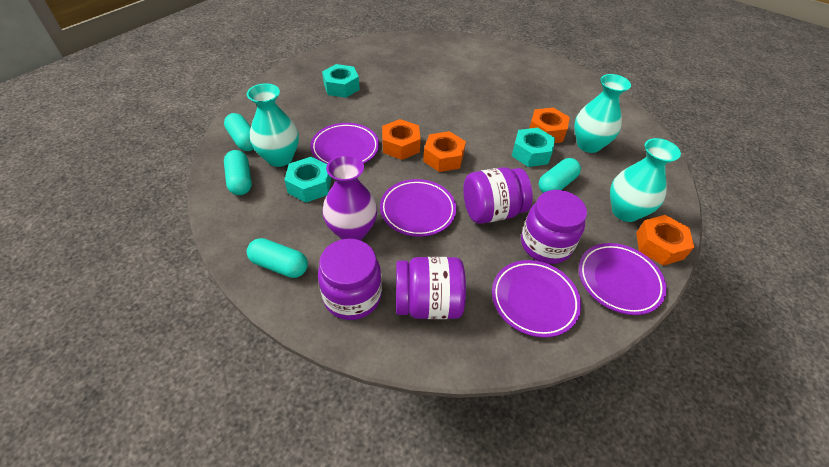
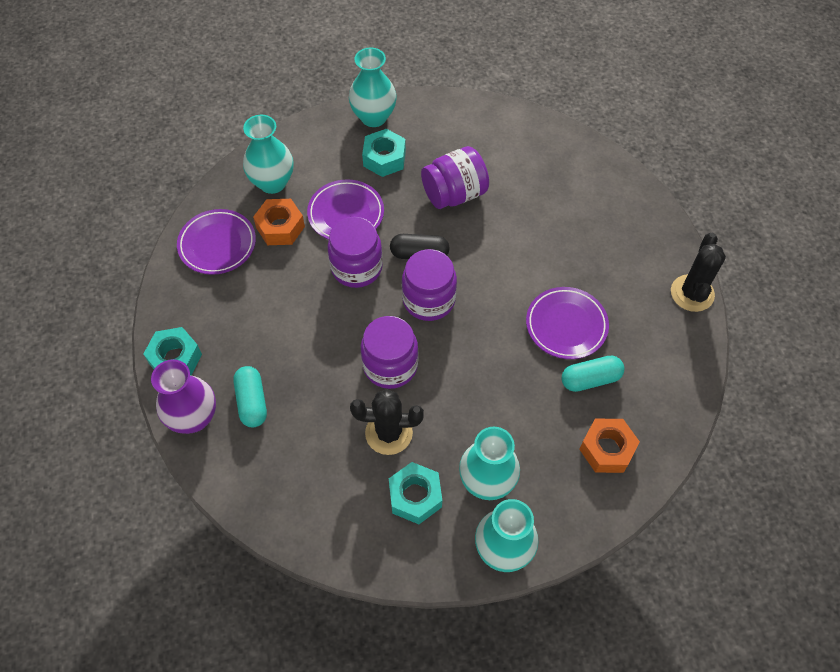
black cactus: 0 -> 2
black capsule: 0 -> 1
orange nut: 4 -> 2
purple plate: 4 -> 3
turquoise capsule: 4 -> 2
turquoise vase: 3 -> 4

